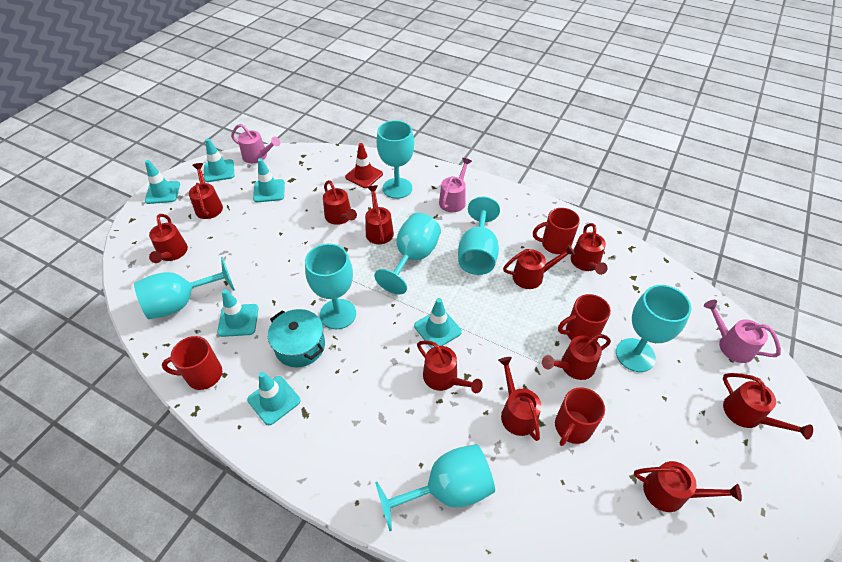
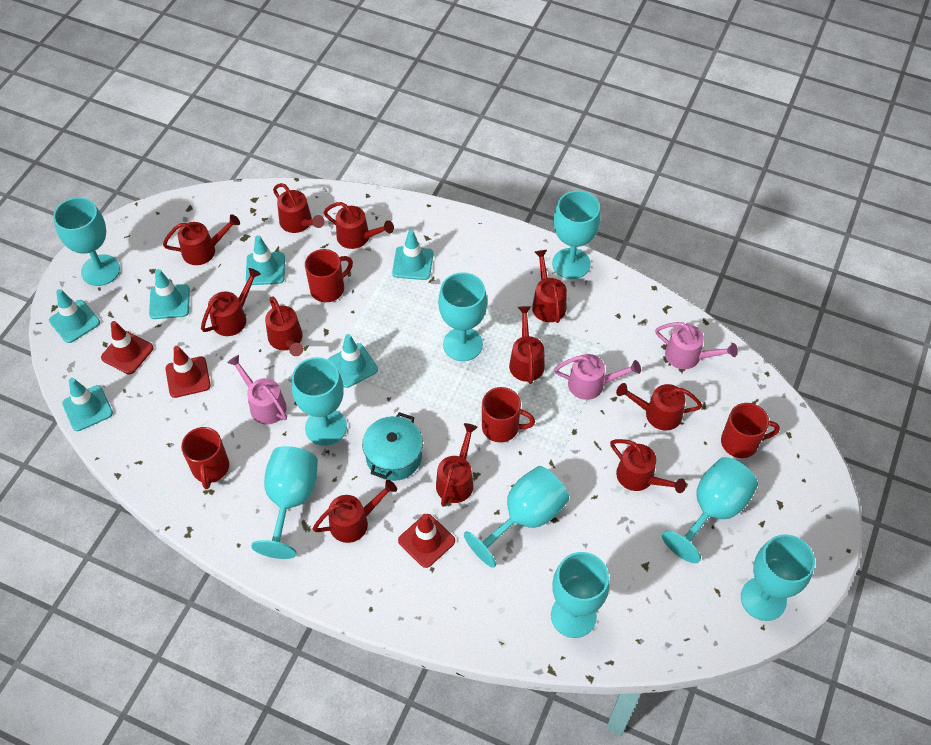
red traffic cone: 1 -> 3
turquoise goblet: 7 -> 9

